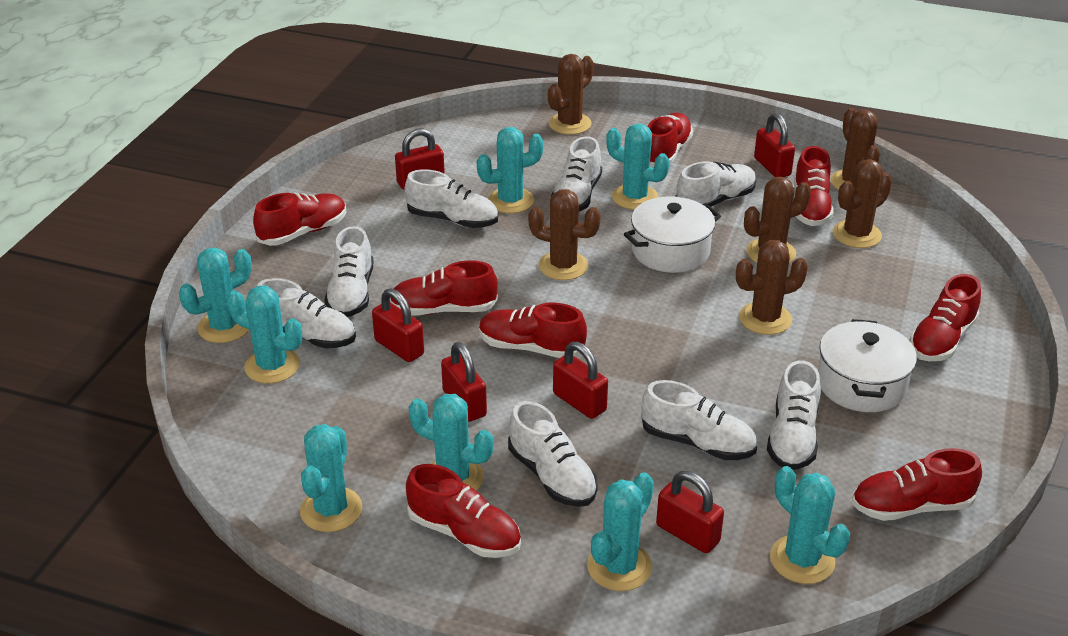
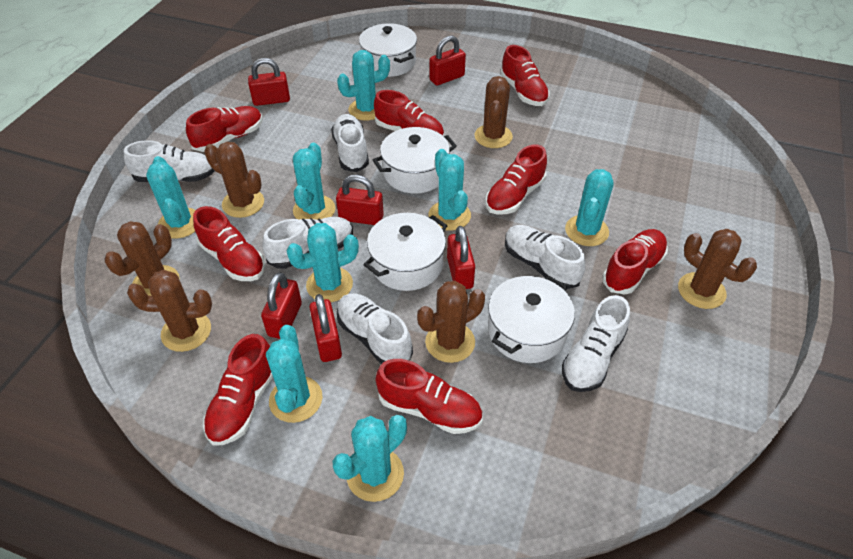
white pot: 2 -> 4
white shoe: 8 -> 6

